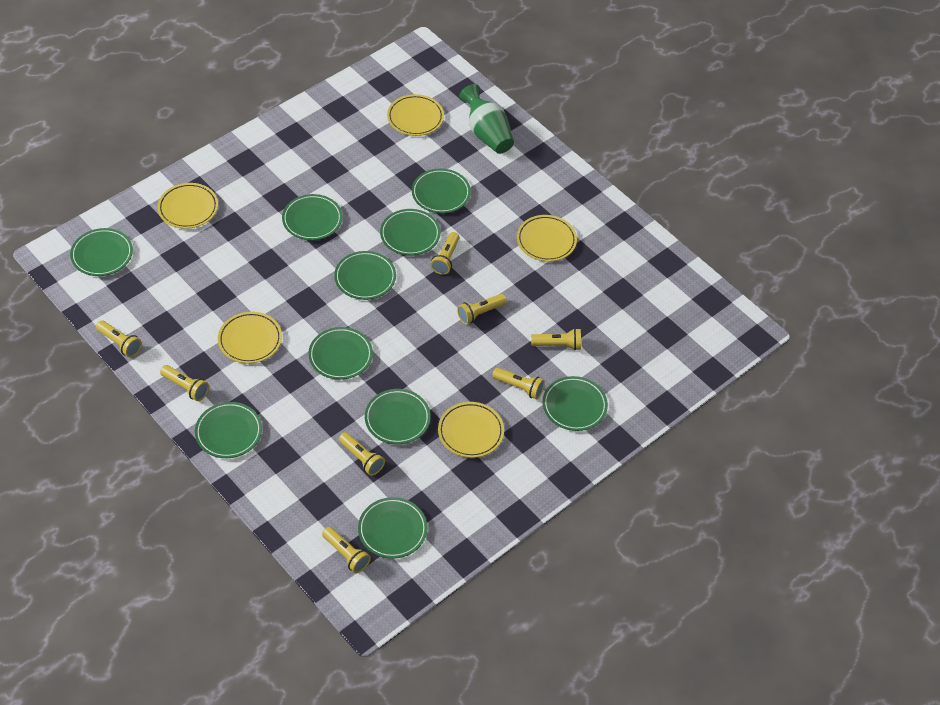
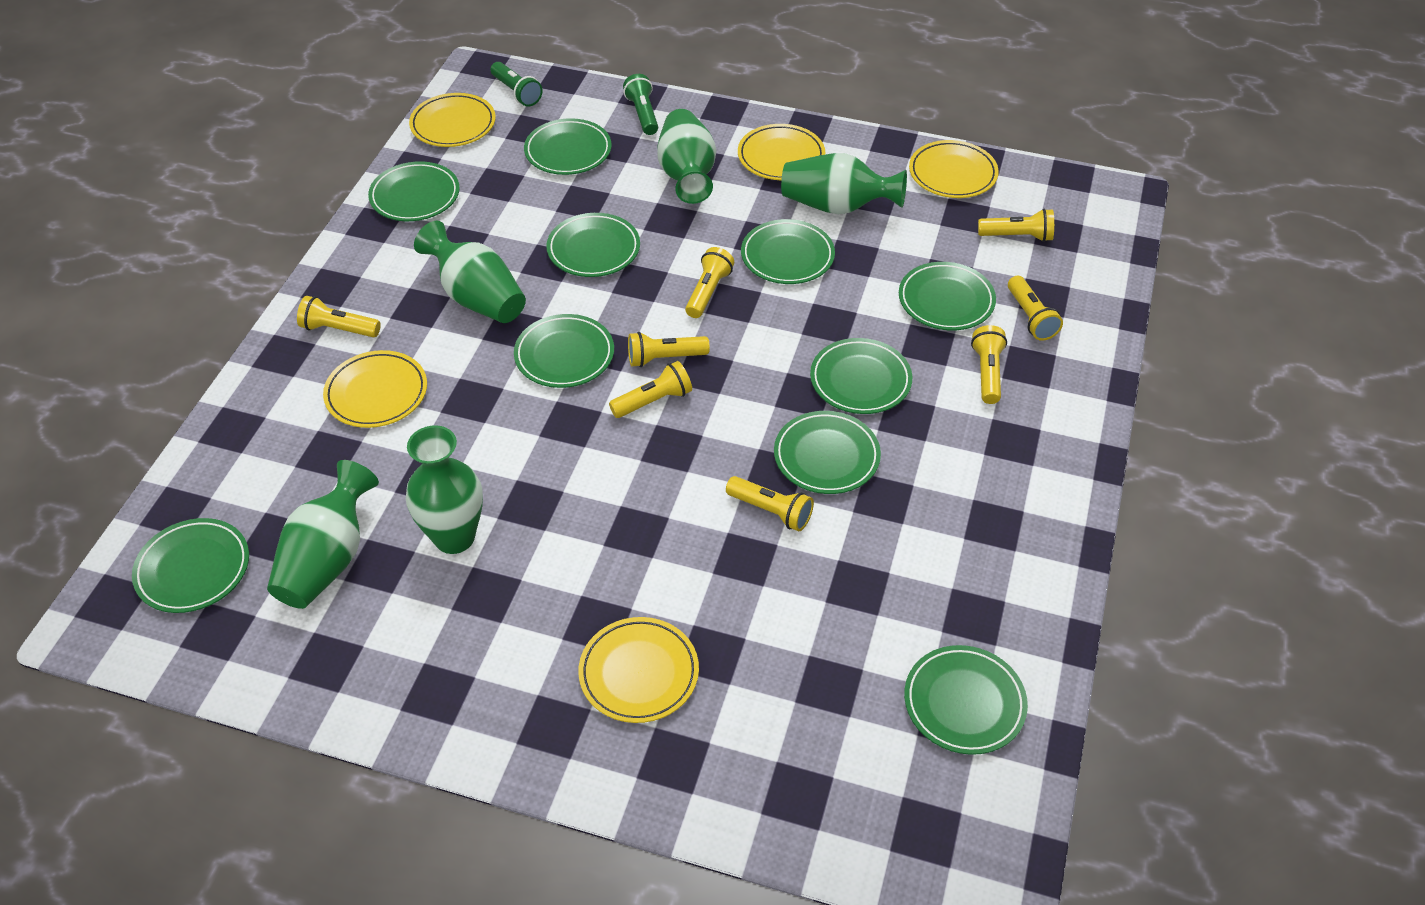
green flashlight: 0 -> 2
green vase: 1 -> 5

